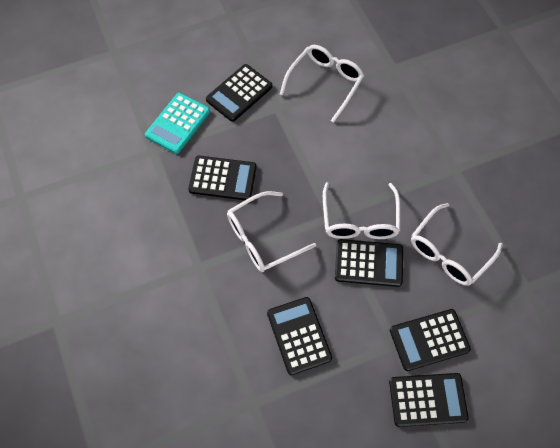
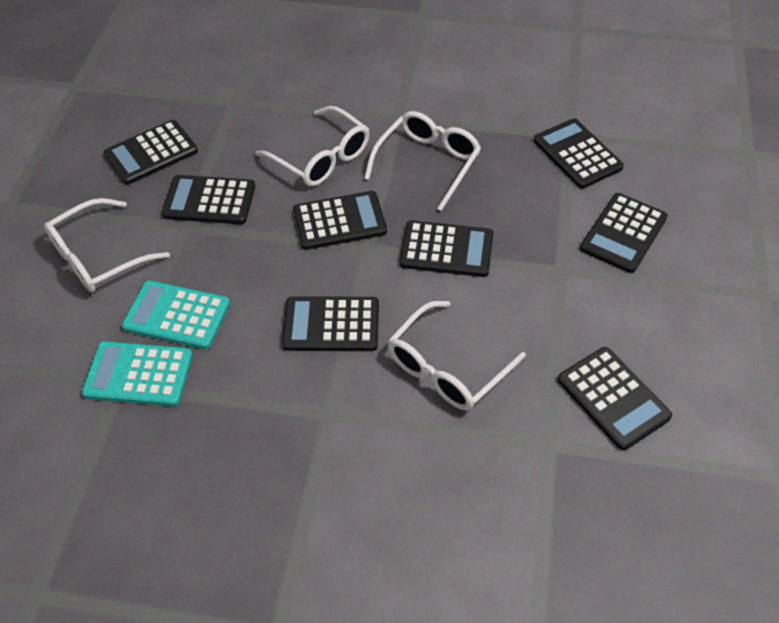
black calculator: 6 -> 8
turquoise calculator: 1 -> 2

